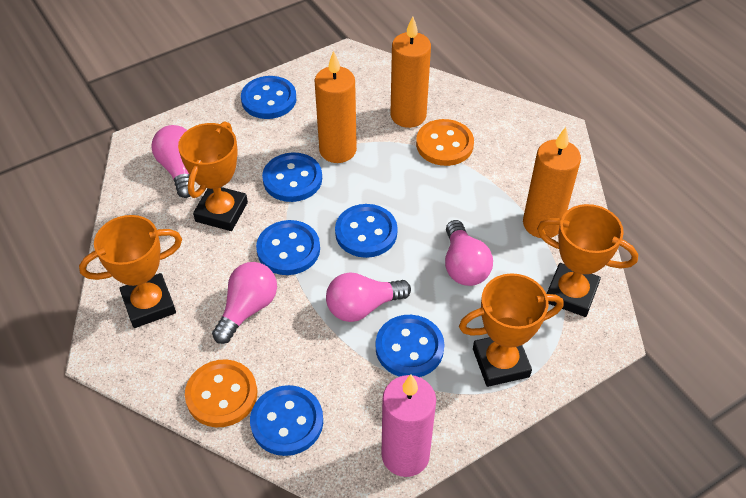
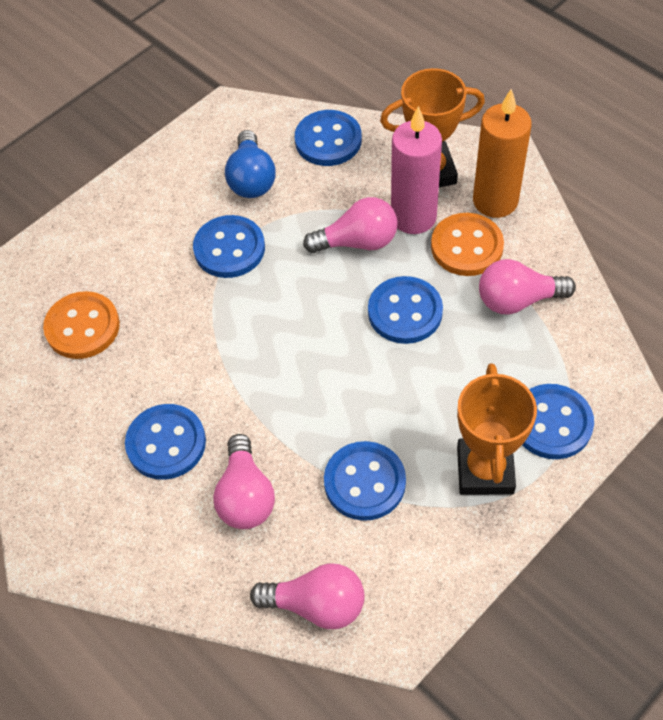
blue light bulb: 0 -> 1
orange candle: 3 -> 1
orange trophy: 4 -> 2

